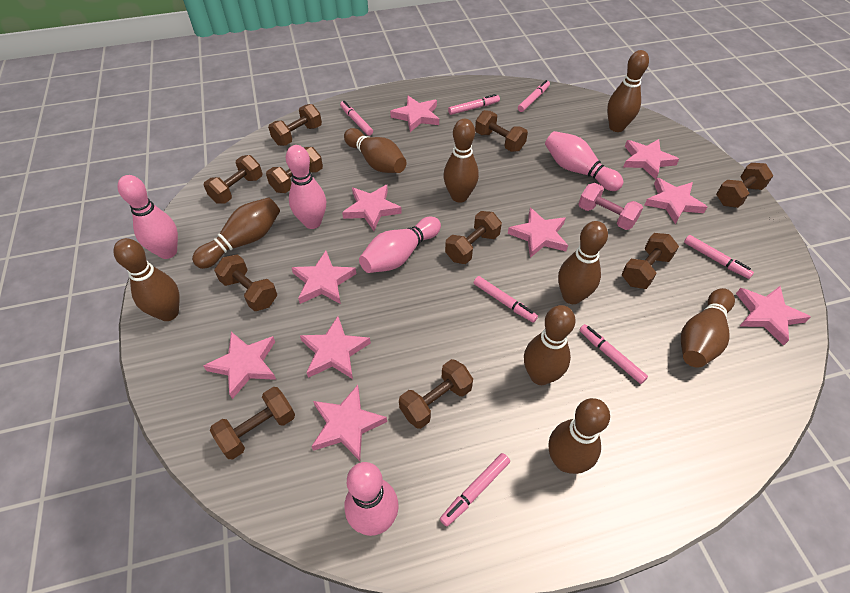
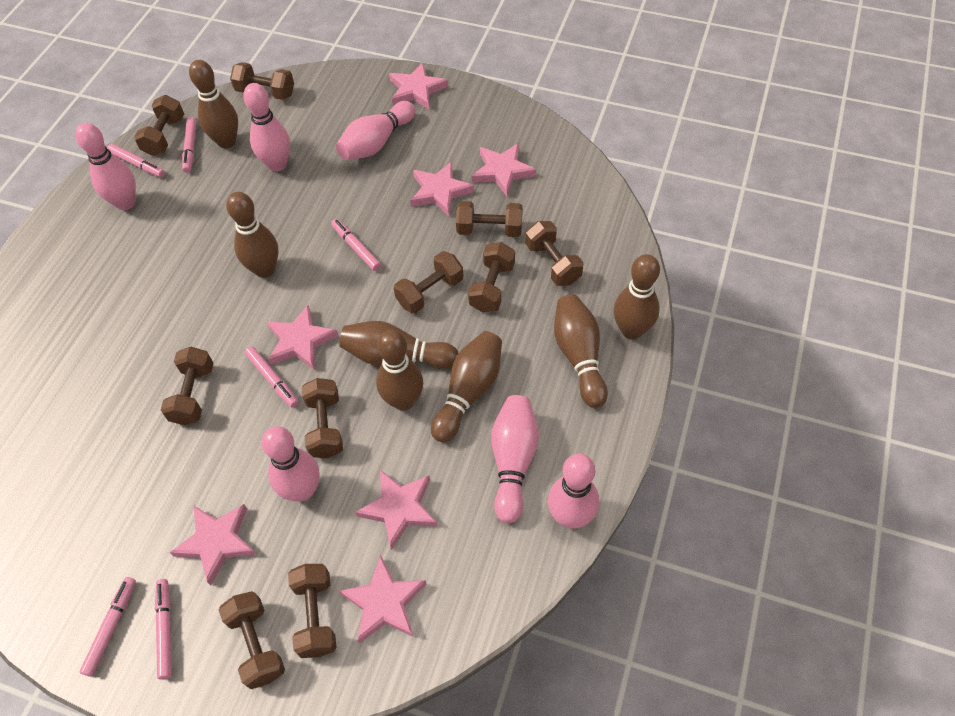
brown bowling pin: 9 -> 7
pink bowling pin: 5 -> 6
pink dumbbell: 1 -> 0
pink marker: 7 -> 6
pink star: 10 -> 7

